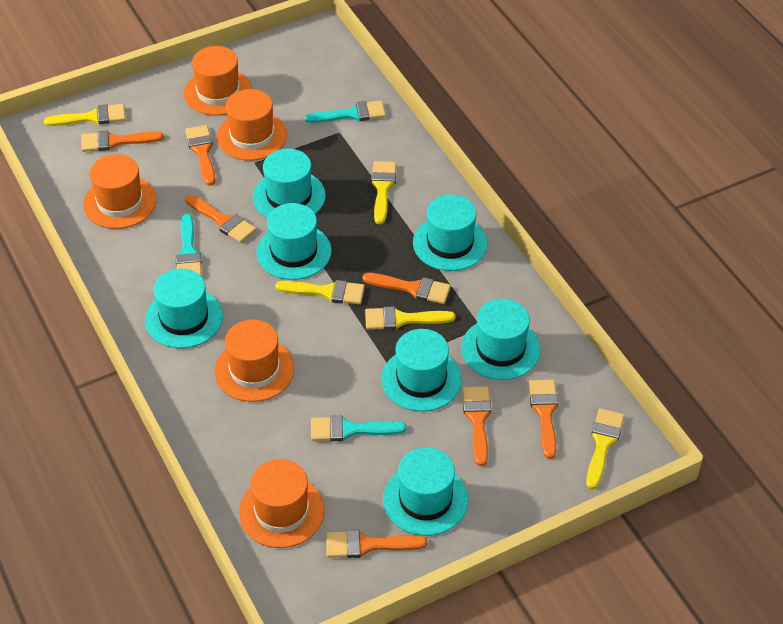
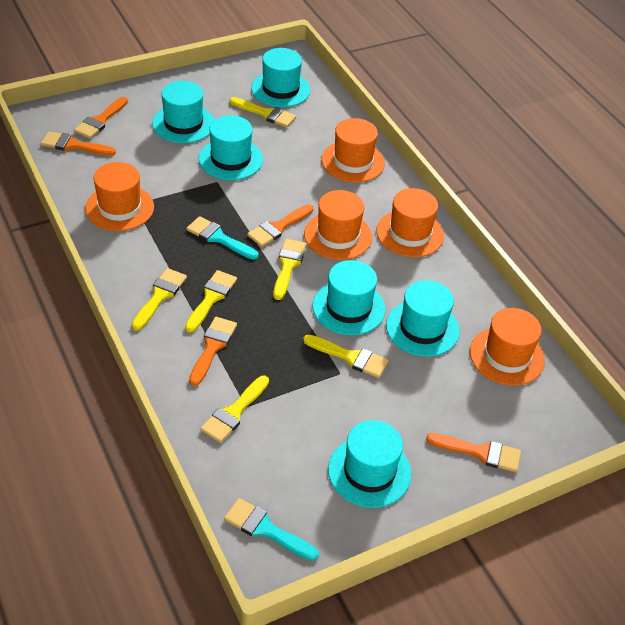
orange brush: 7 -> 5
turquoise brush: 3 -> 2
turquoise hat: 7 -> 6
yellow brush: 5 -> 6

